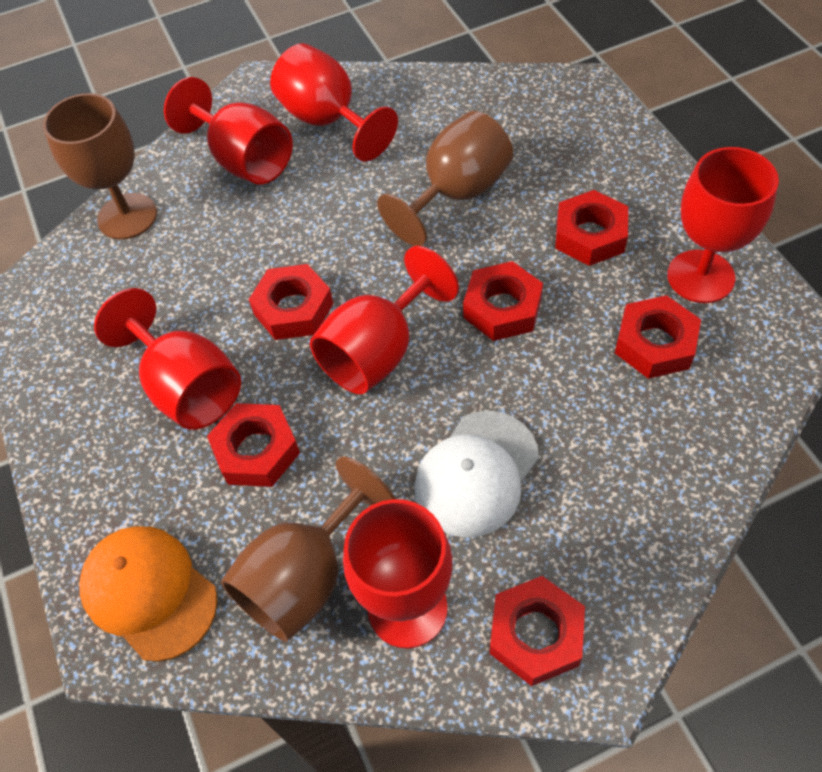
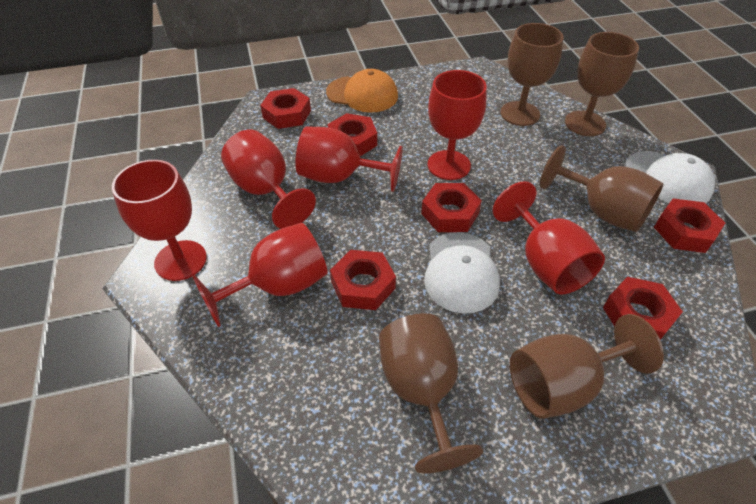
brown goblet: 3 -> 5
white cap: 1 -> 2

